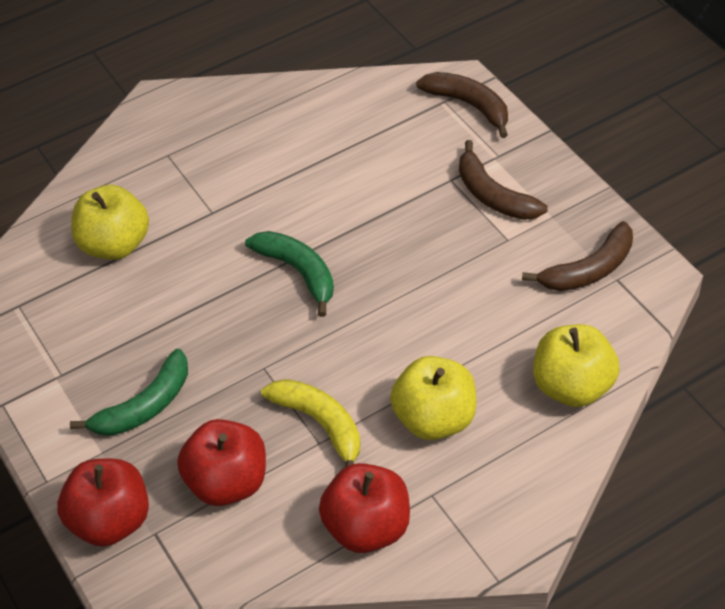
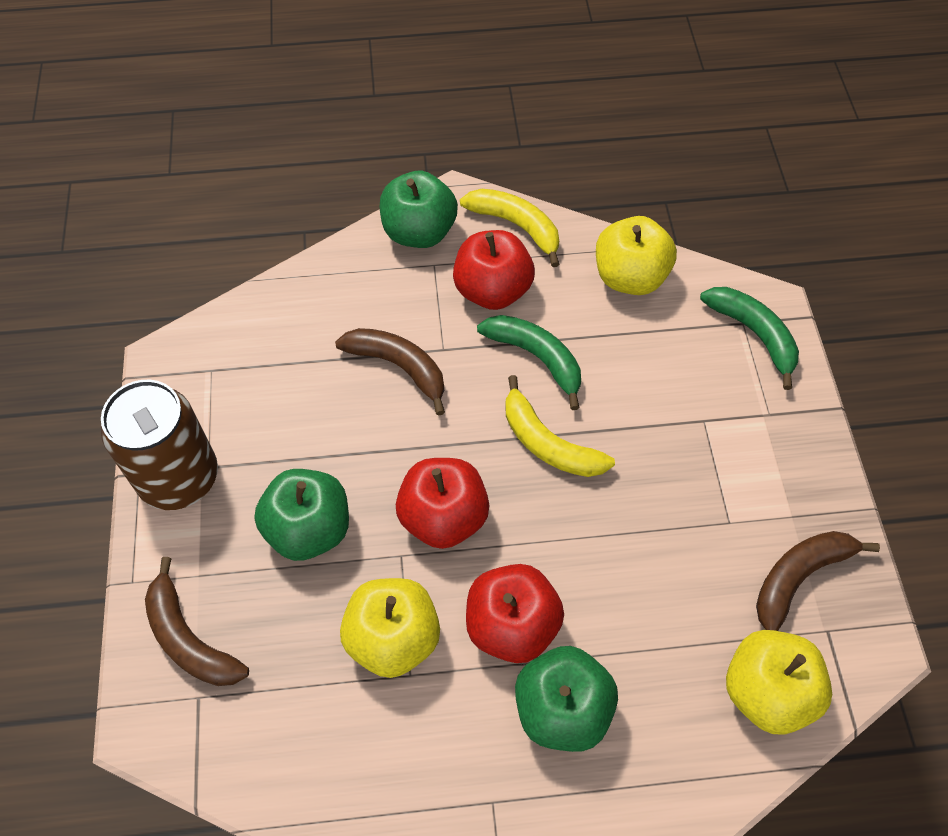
brown can: 0 -> 1
green apple: 0 -> 3
yellow banana: 1 -> 2

